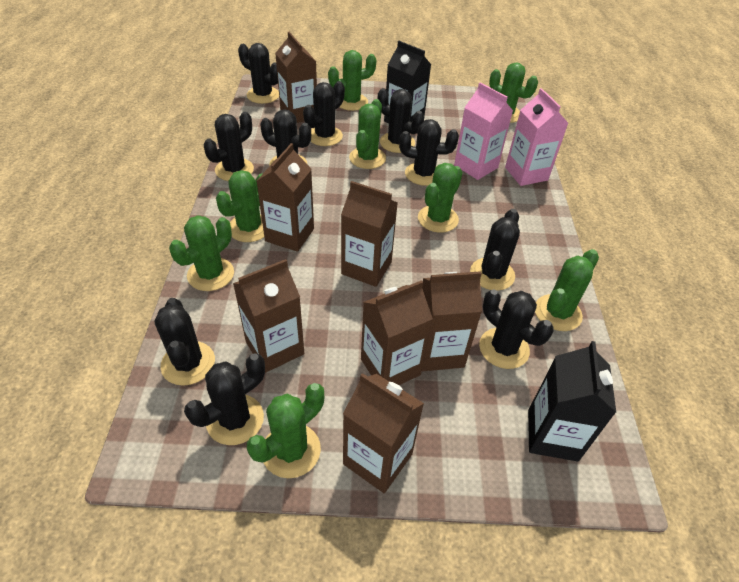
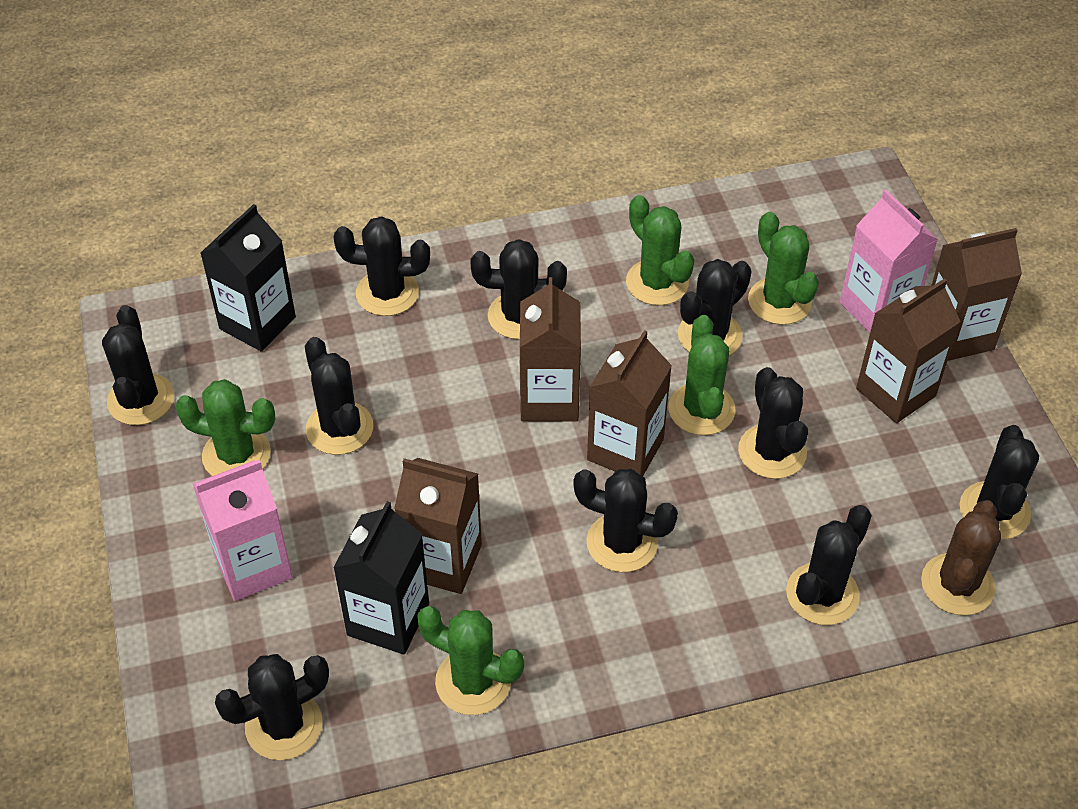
brown cactus: 0 -> 1
brown carton: 7 -> 5
green cactus: 8 -> 5

